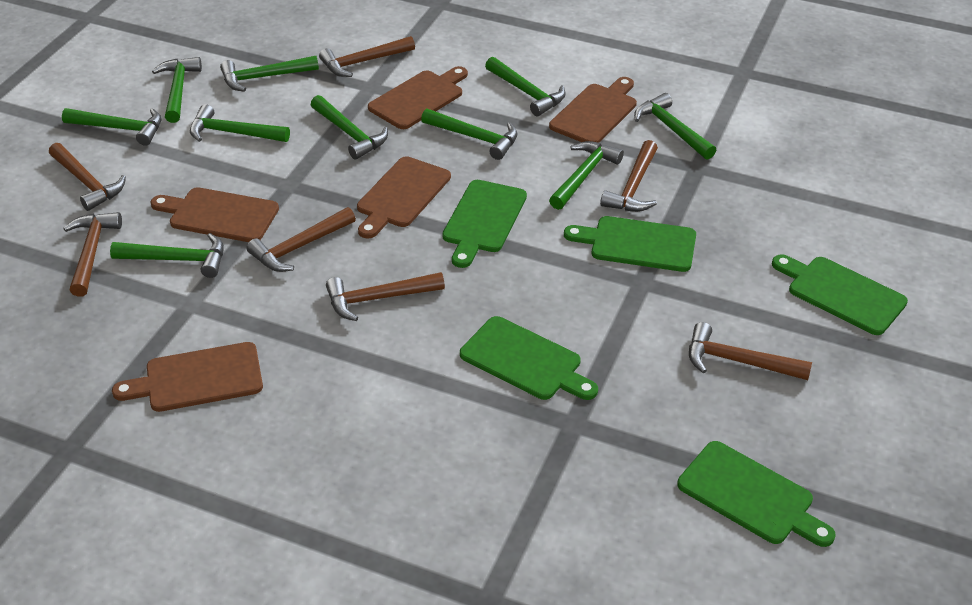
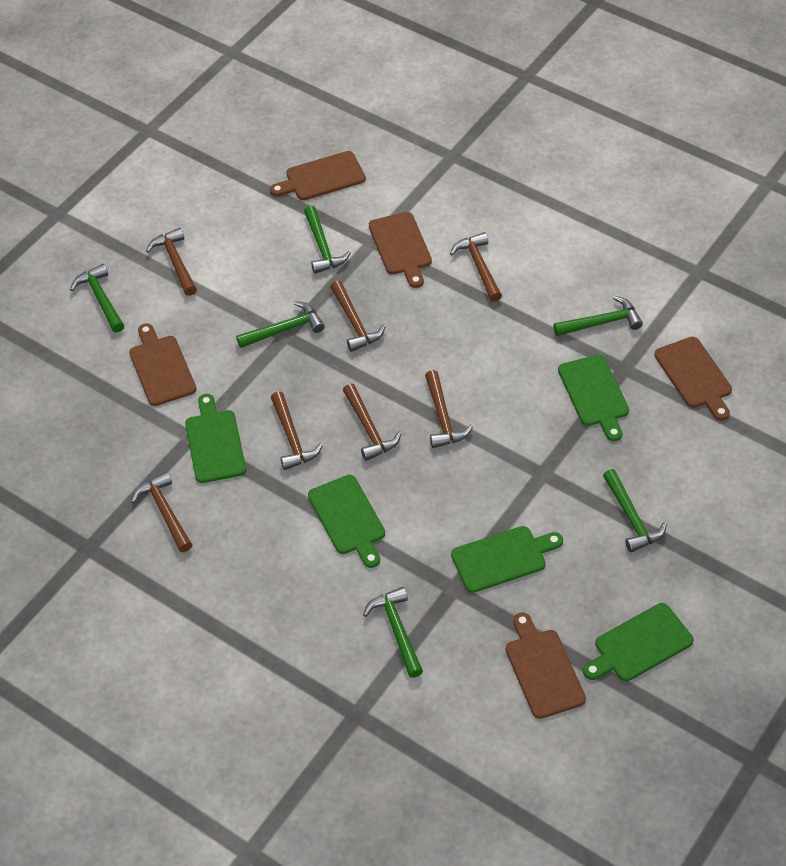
green hammer: 10 -> 6

